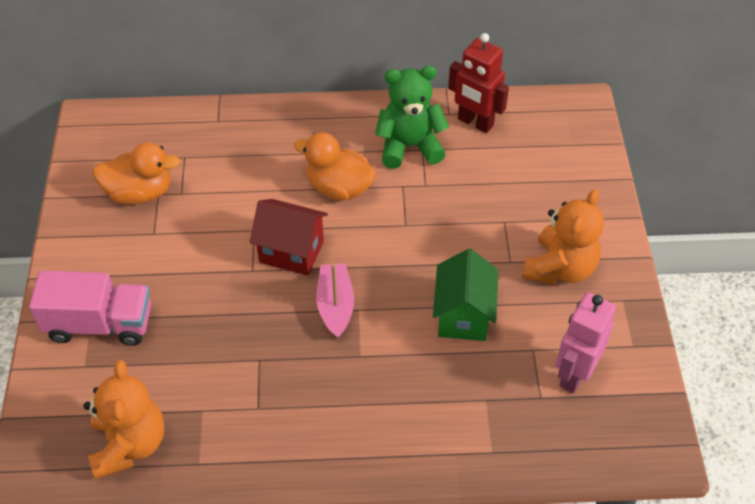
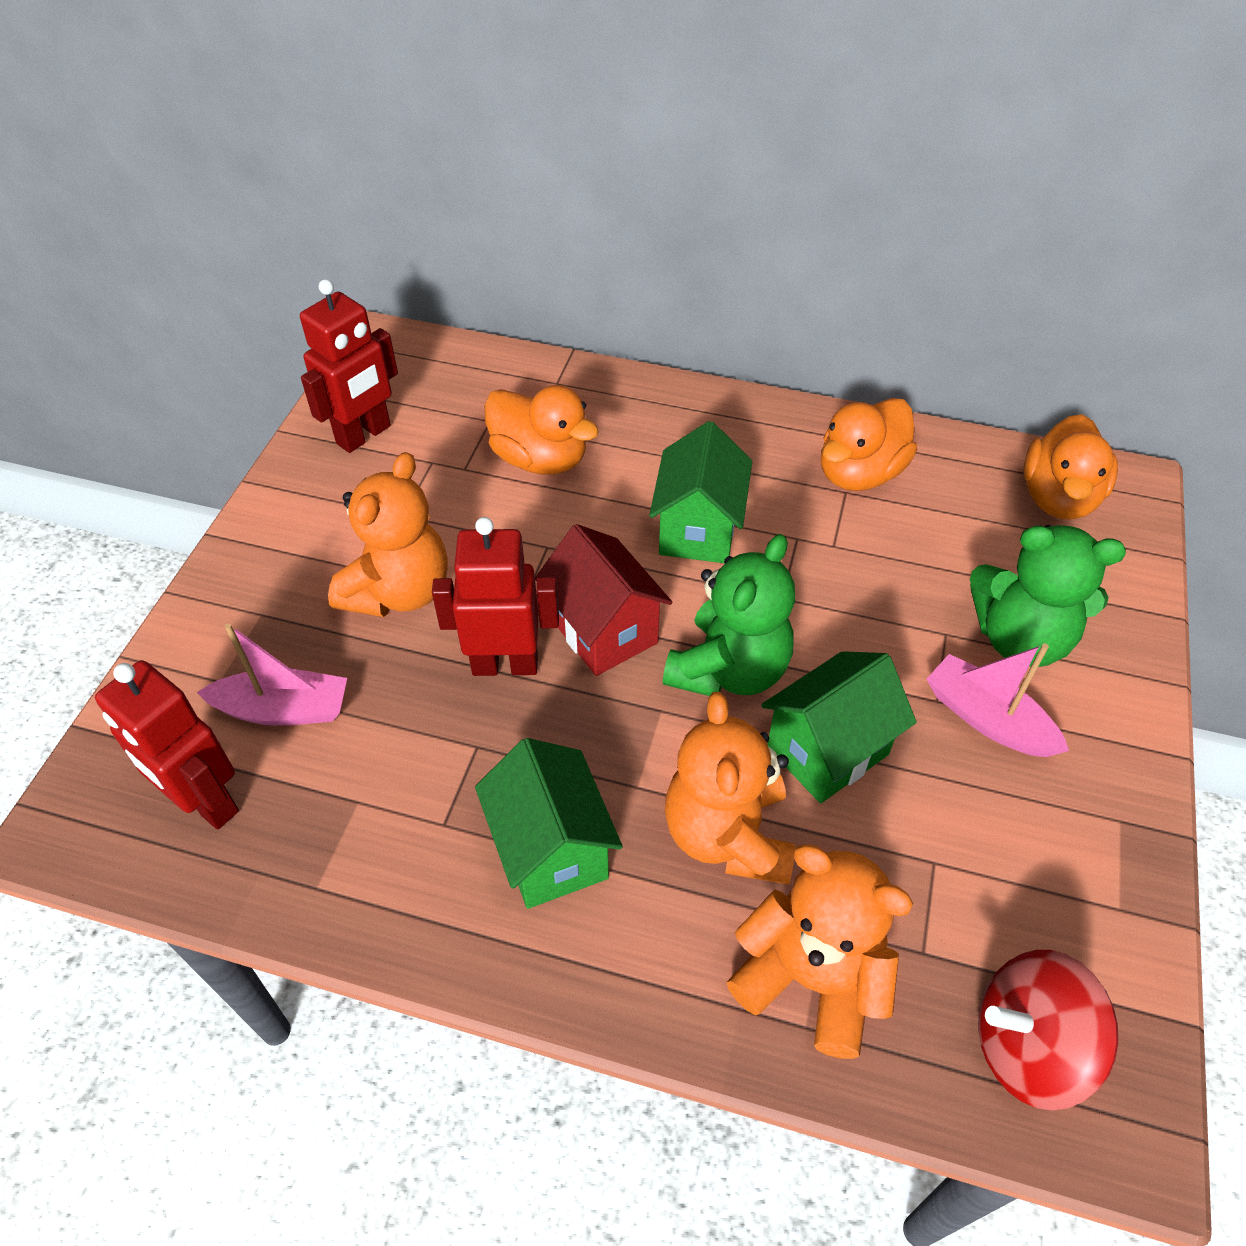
green house: 1 -> 3
green teddy bear: 1 -> 2
orange duck: 2 -> 3
orange teddy bear: 2 -> 3
pink boat: 1 -> 2
pink robot: 1 -> 0
pink truck: 1 -> 0
red robot: 1 -> 3
red spinning top: 0 -> 1

